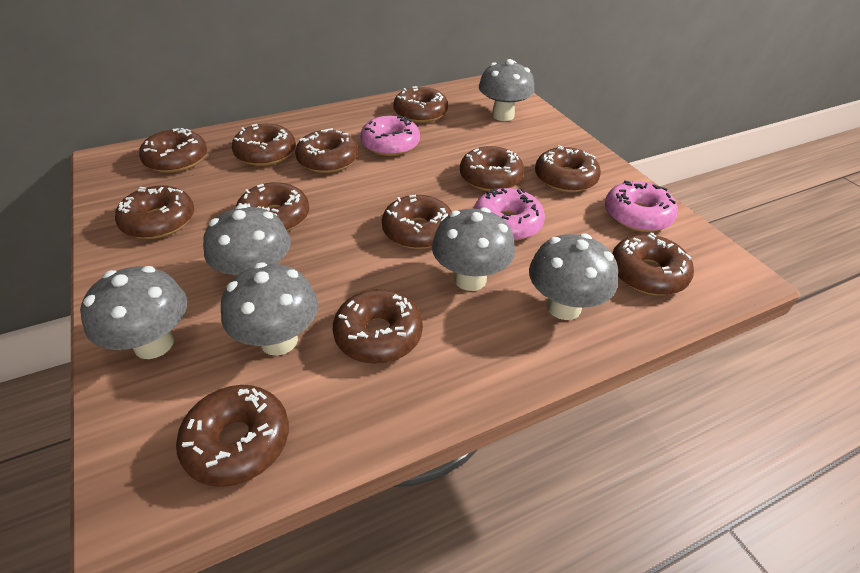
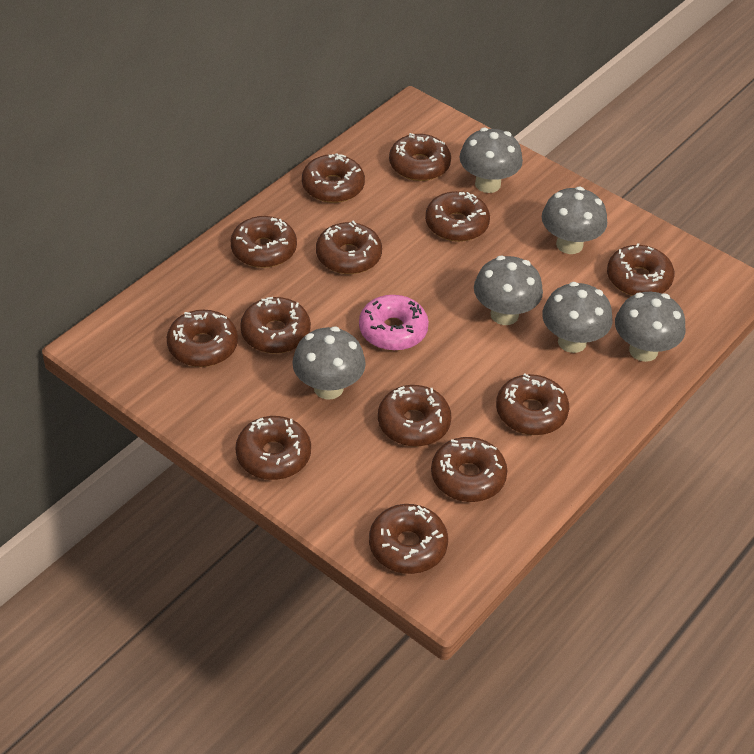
brown donut: 12 -> 13
pink donut: 3 -> 1

